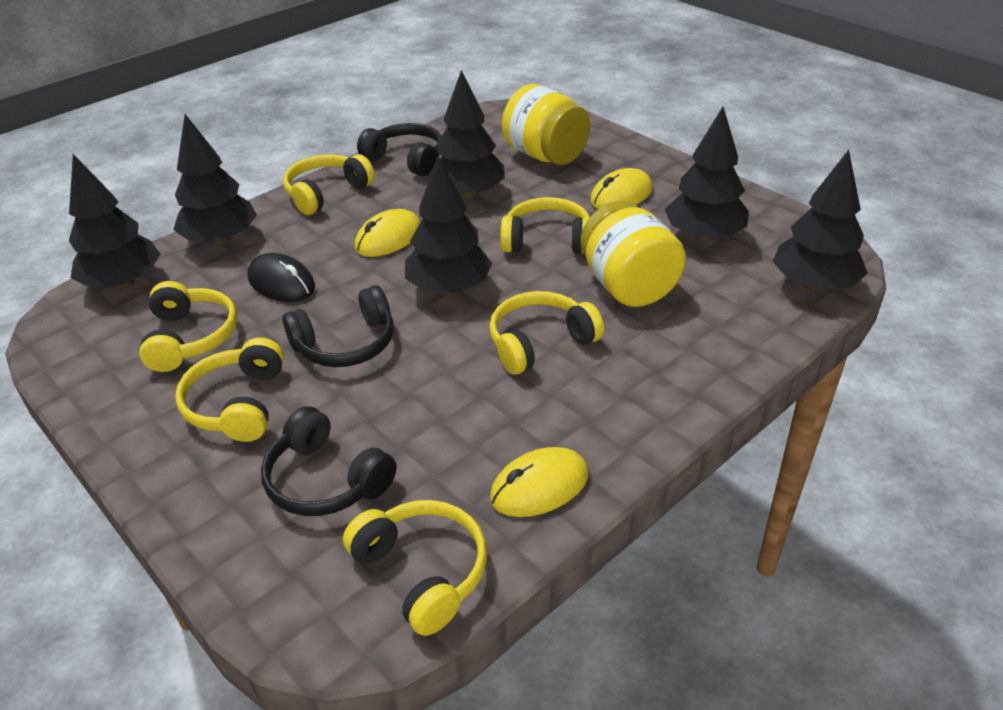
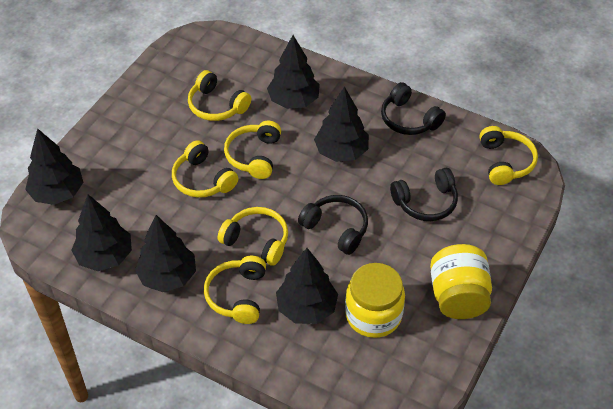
black mouse: 1 -> 0
yellow mouse: 3 -> 0

